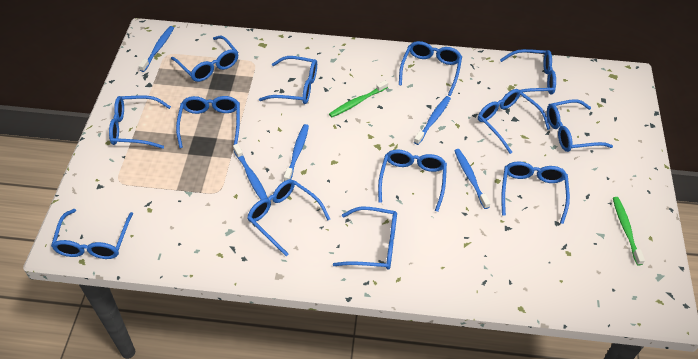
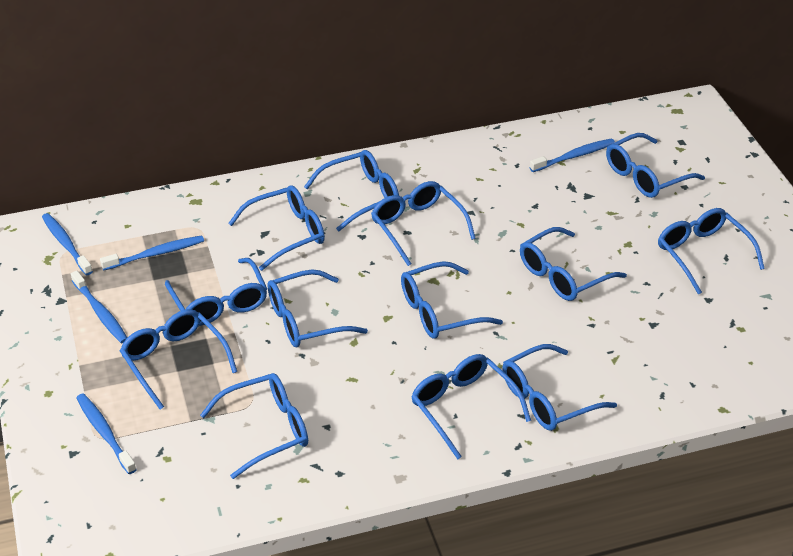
green toothbrush: 2 -> 0

